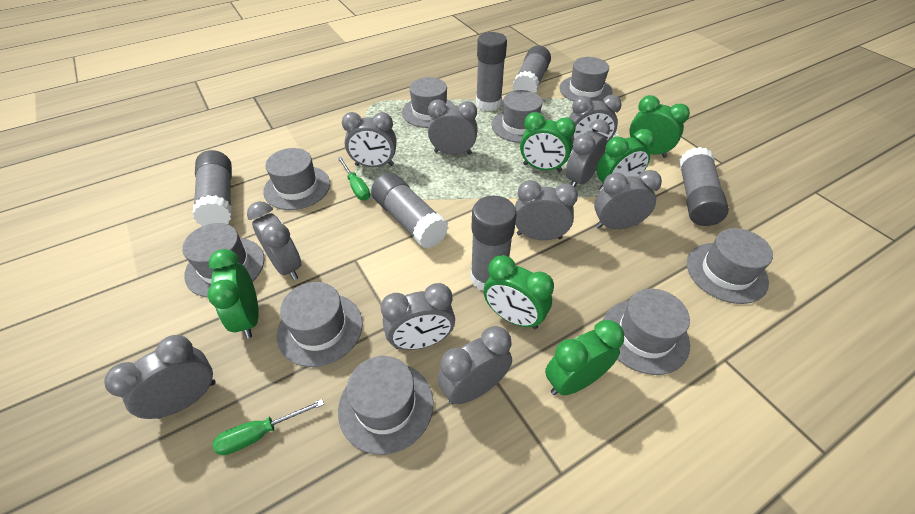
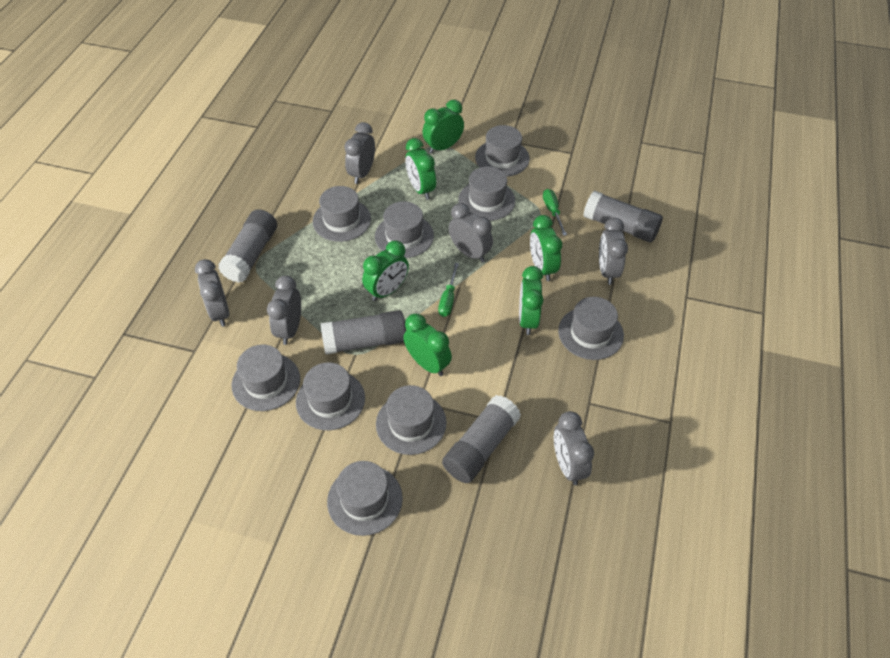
grey clock: 10 -> 6
grey glue stick: 6 -> 4

